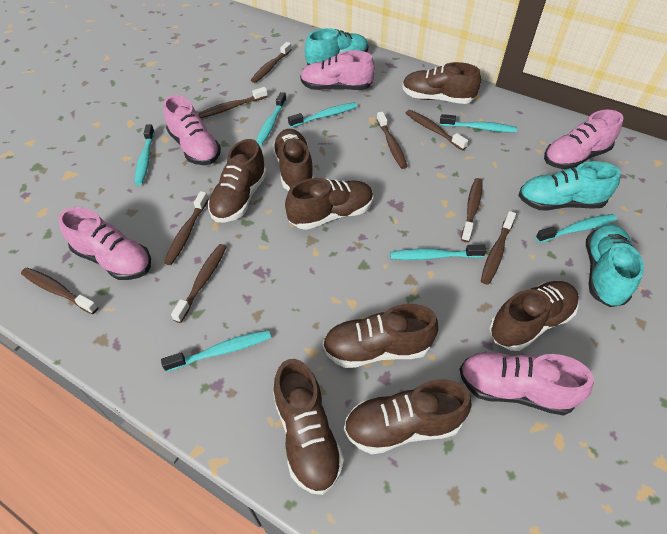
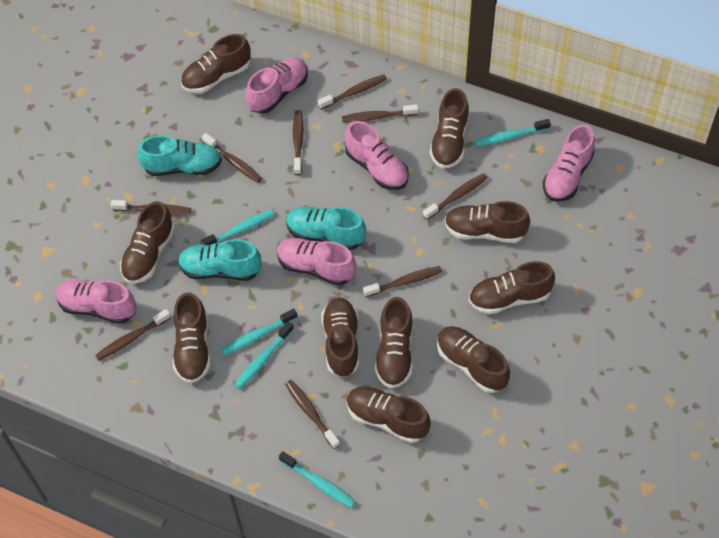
brown shoe: 8 -> 10
turquoise toothbrush: 7 -> 5

